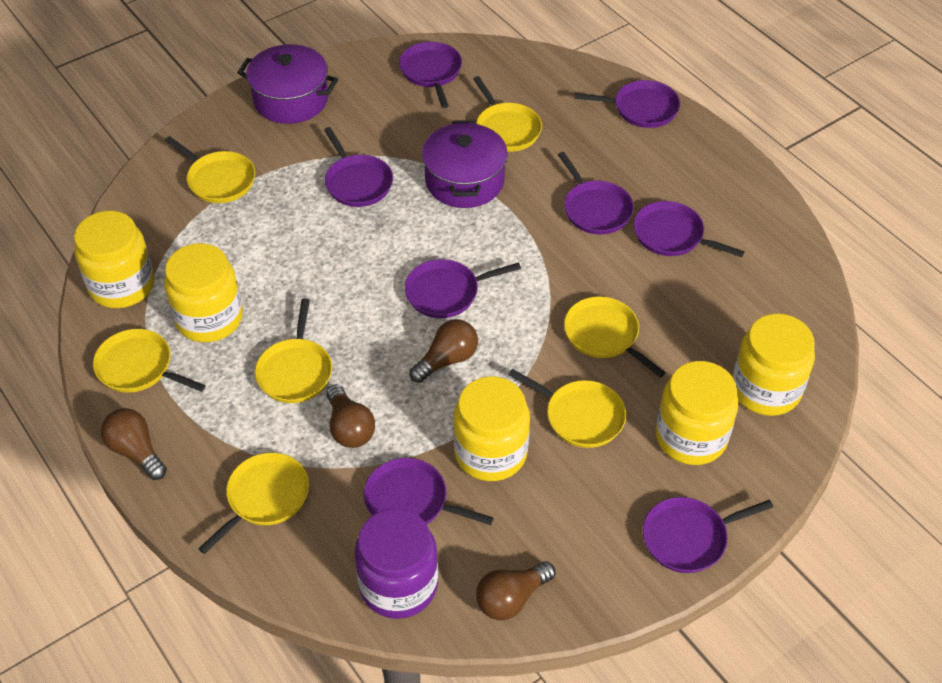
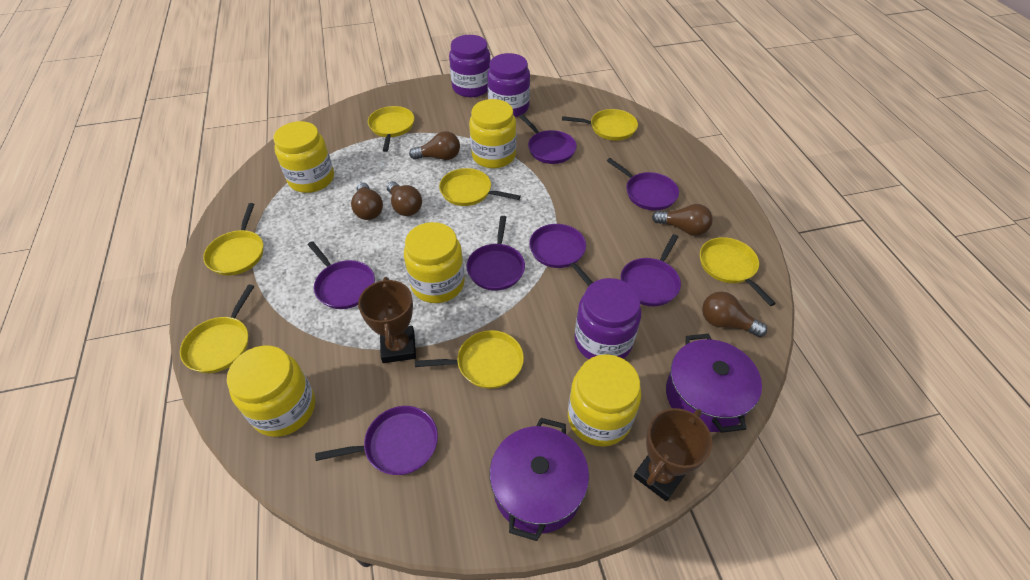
brown light bulb: 4 -> 5
brown trophy: 0 -> 2
purple jar: 1 -> 3
purple pan: 8 -> 7

